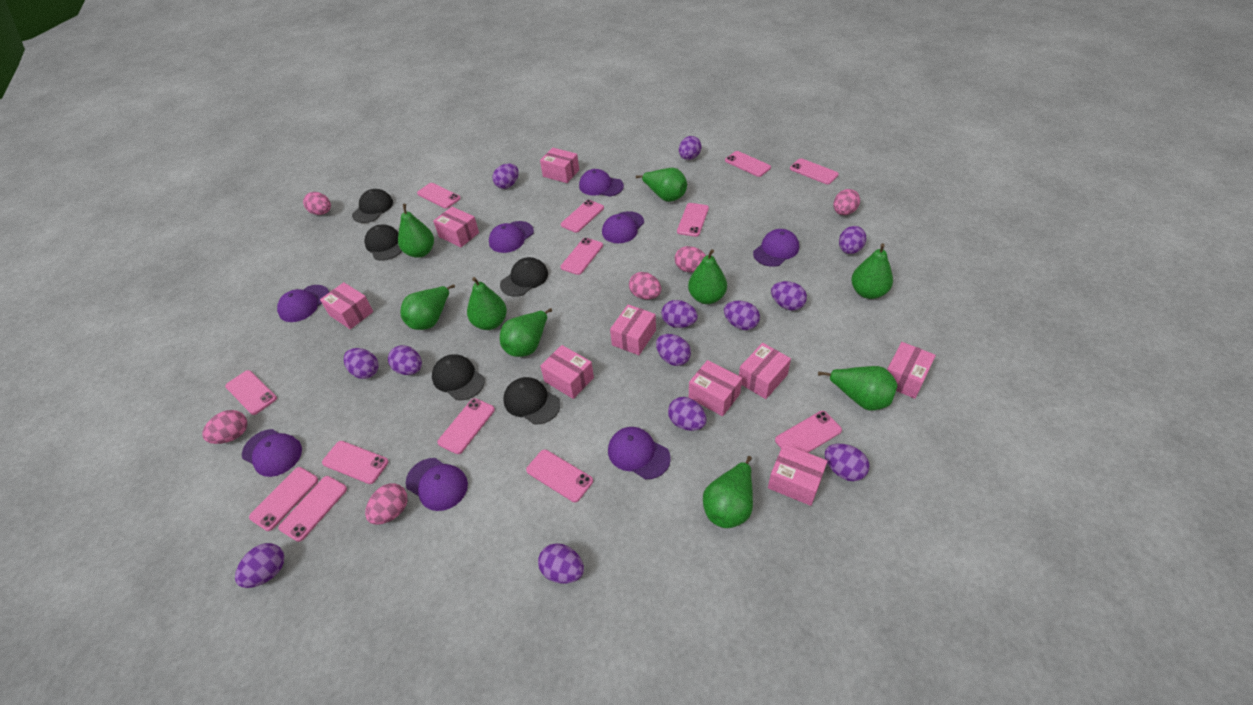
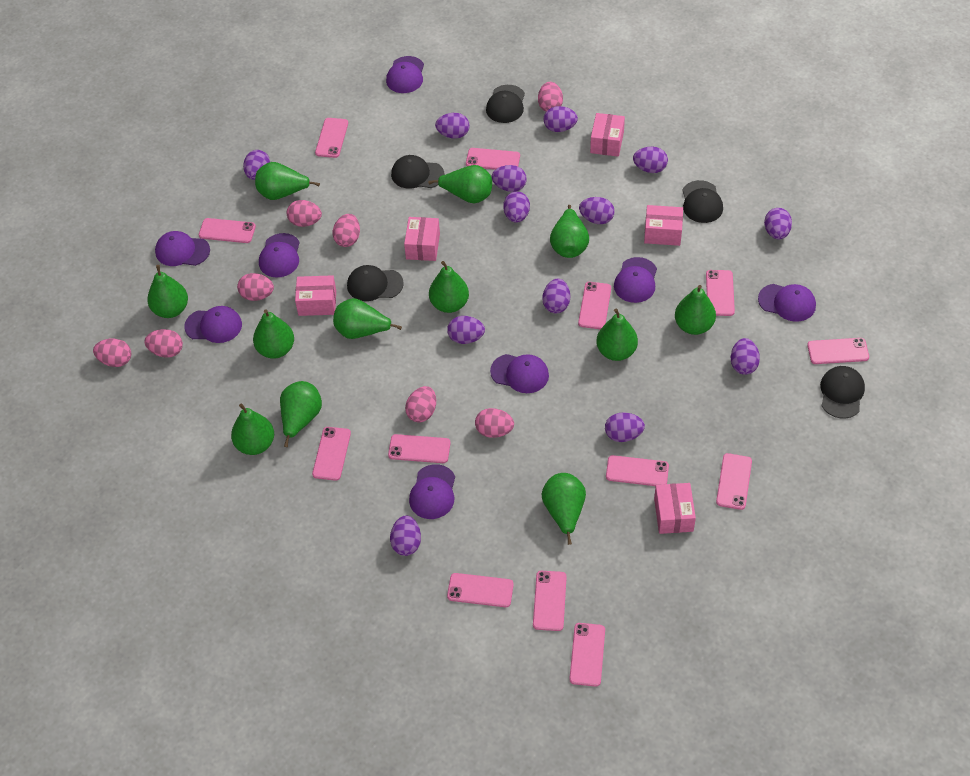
green pear: 9 -> 12
pink box: 9 -> 5
pink egg: 6 -> 8

